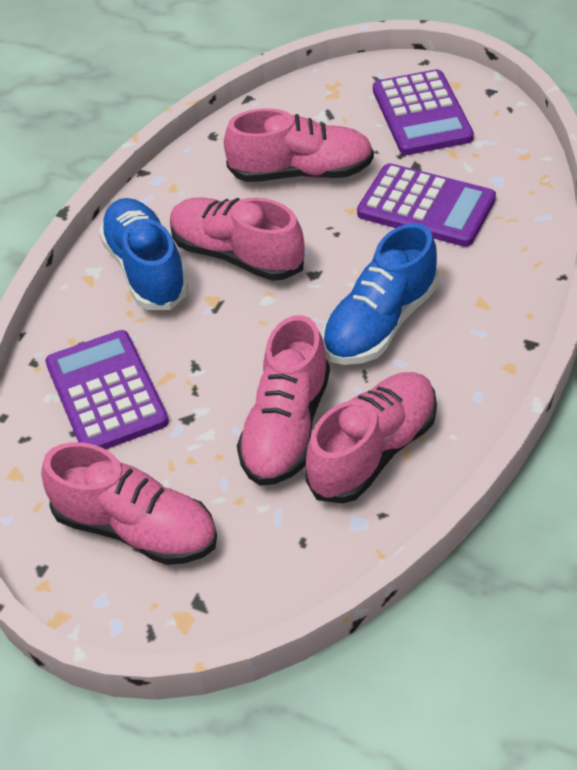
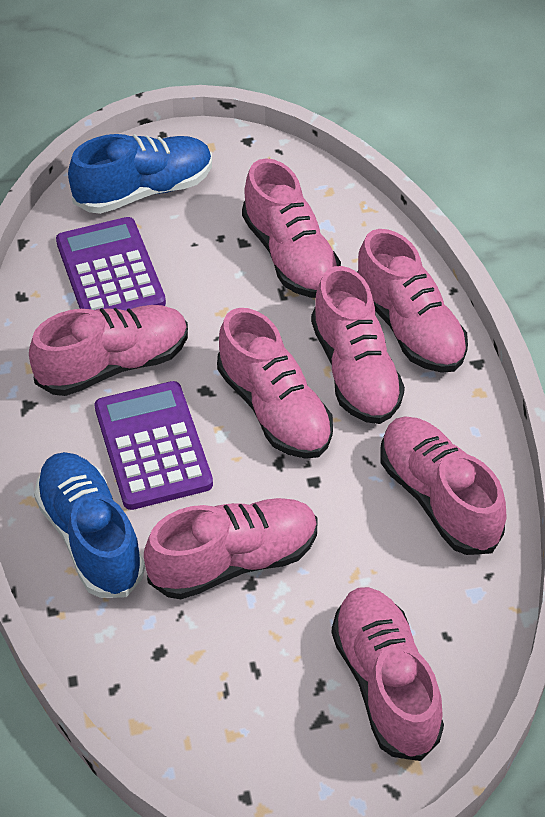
pink shoe: 5 -> 8
purple calculator: 3 -> 2

